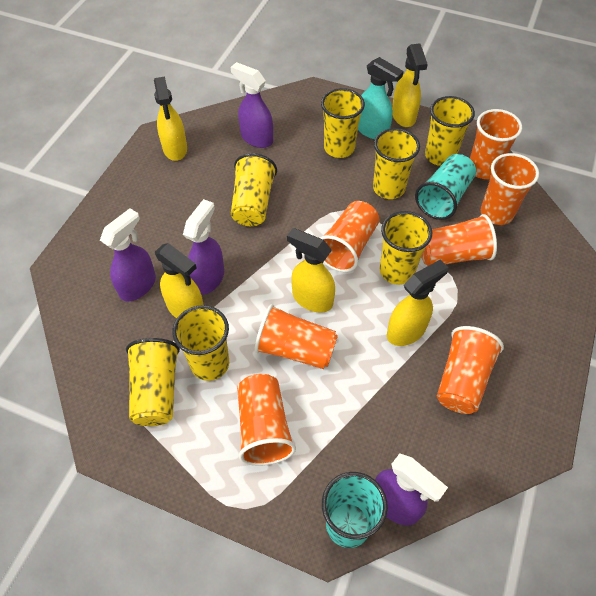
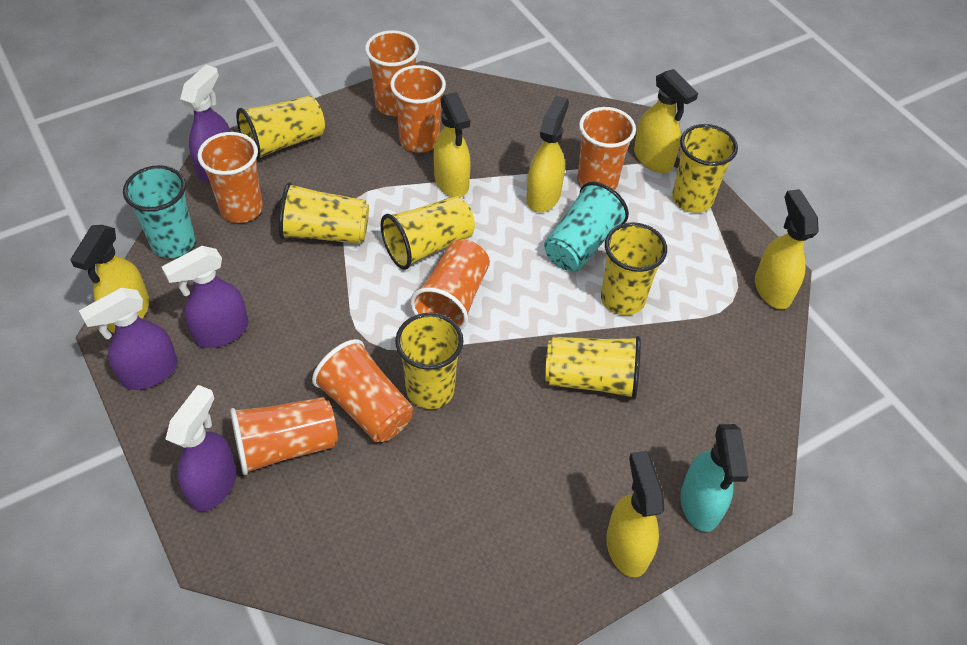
yellow spray bottle: 5 -> 6

